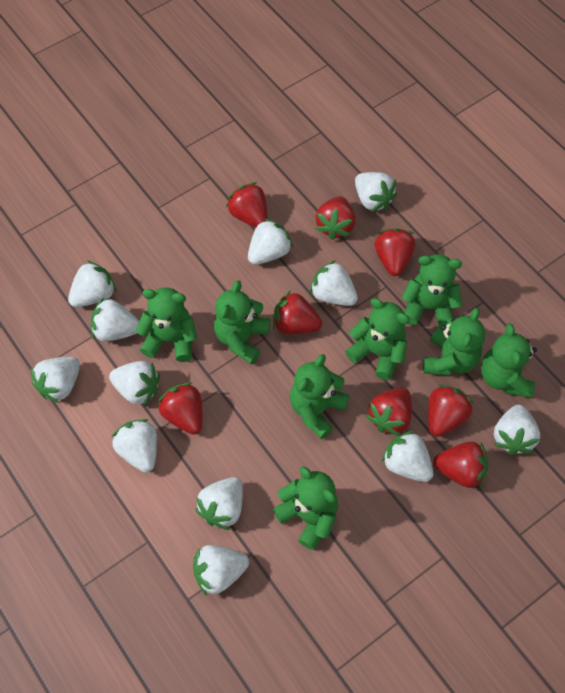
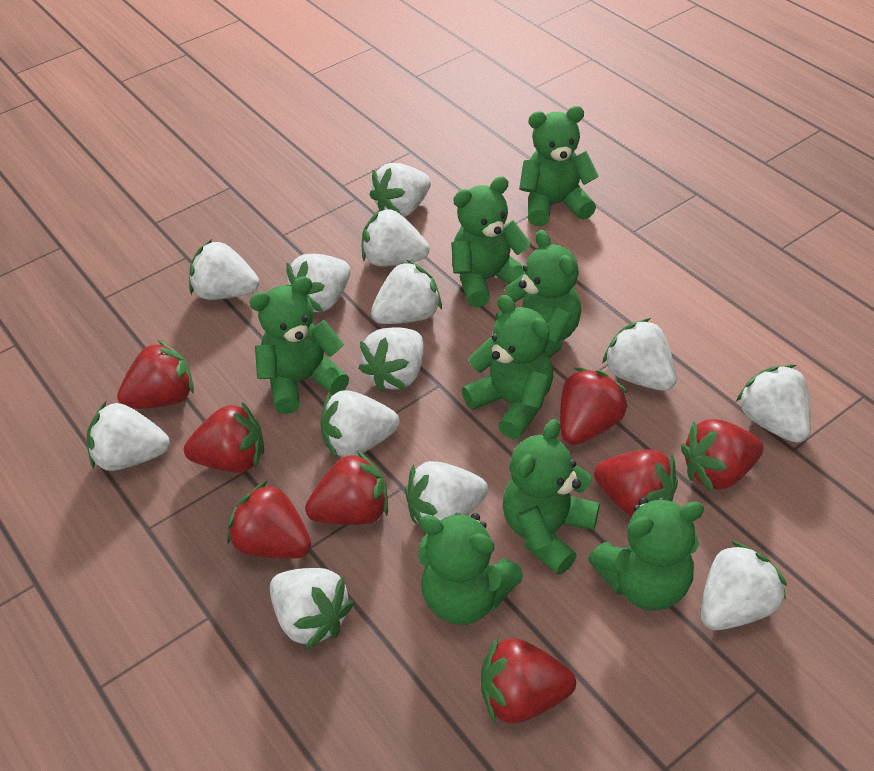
white strawberry: 12 -> 13

